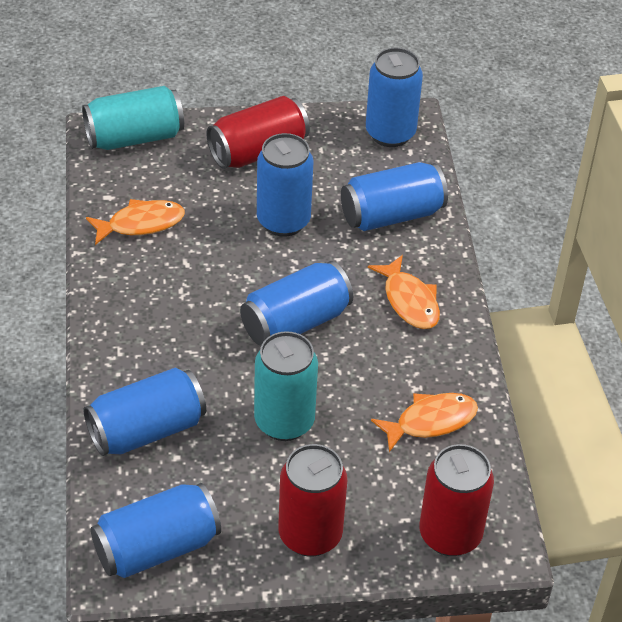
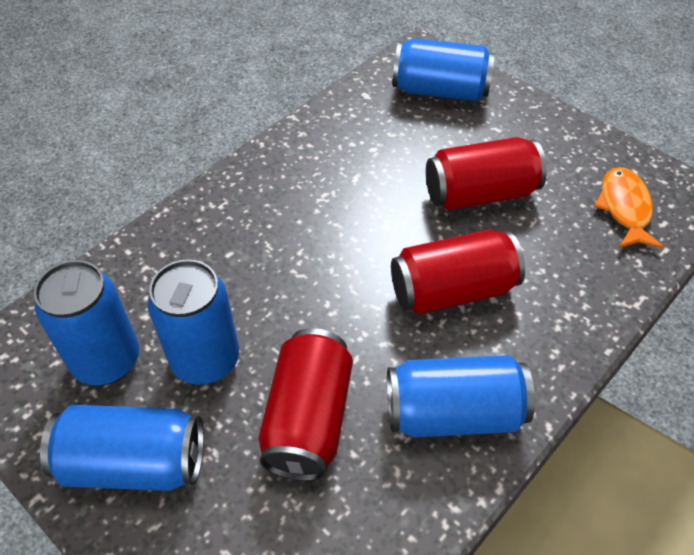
blue can: 6 -> 5
orange fish: 3 -> 1
turquoise can: 2 -> 0

